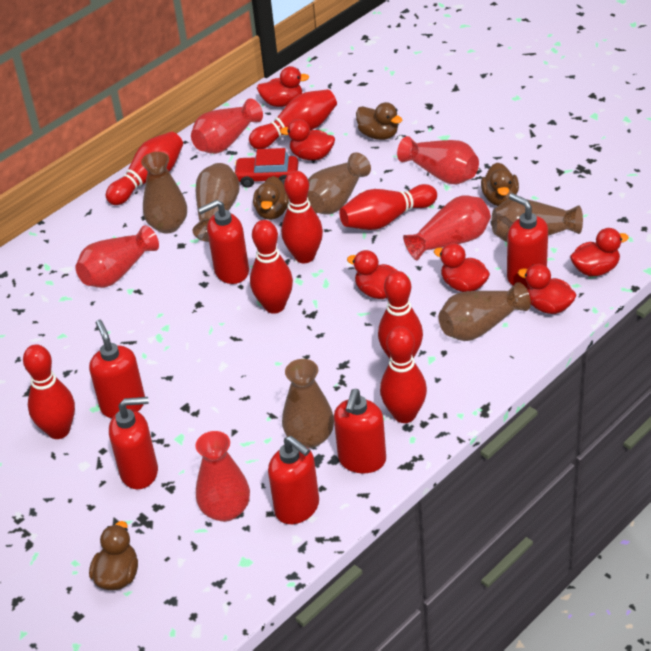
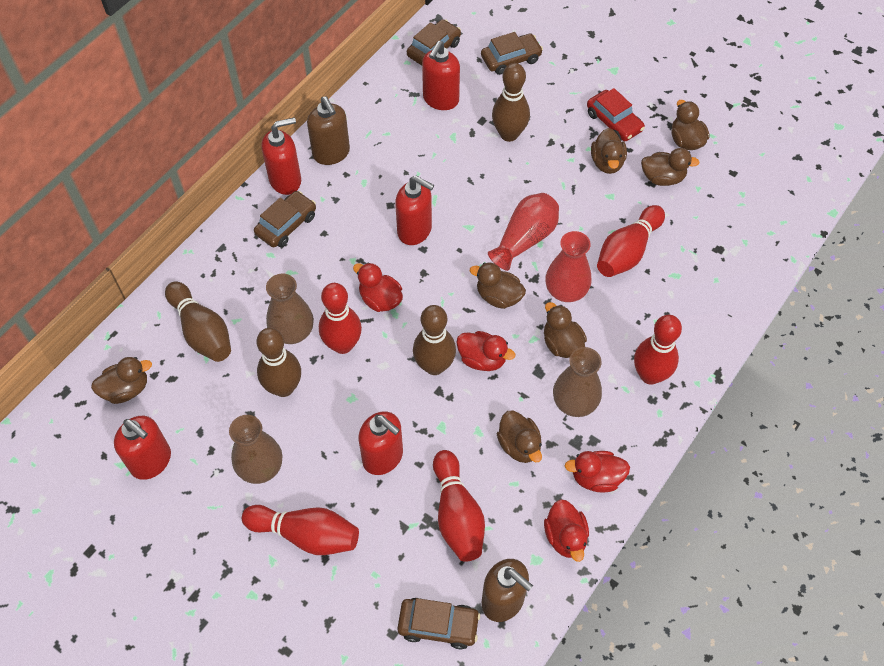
brown bowling pin: 0 -> 4
brown car: 0 -> 4
brown duck: 4 -> 7
brown soap dispenser: 0 -> 2
brown vase: 6 -> 3
red bowling pin: 8 -> 5
red duck: 6 -> 4
red soap dispenser: 6 -> 5
red vase: 5 -> 2

